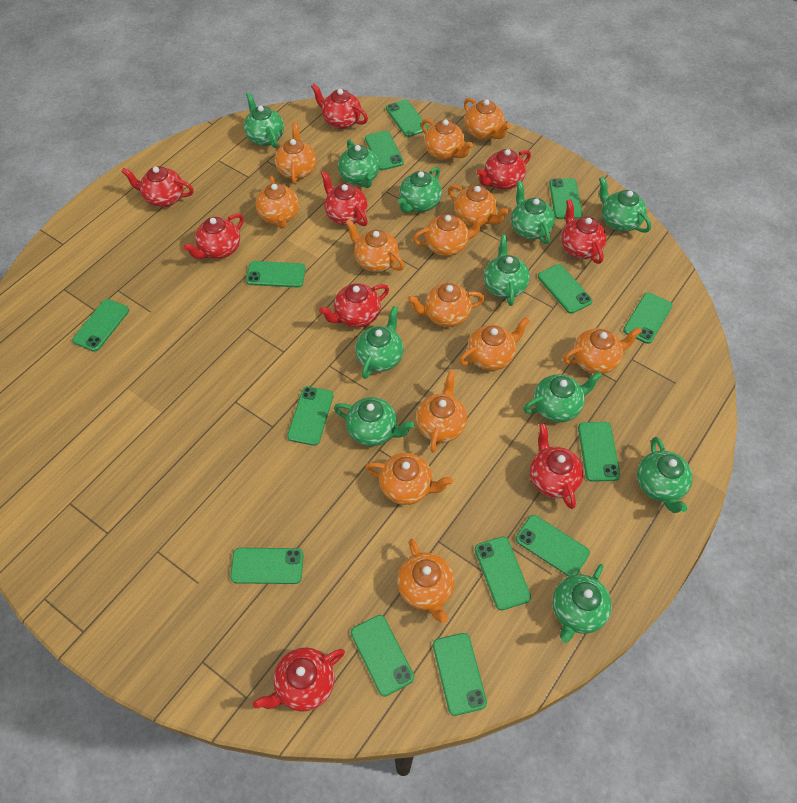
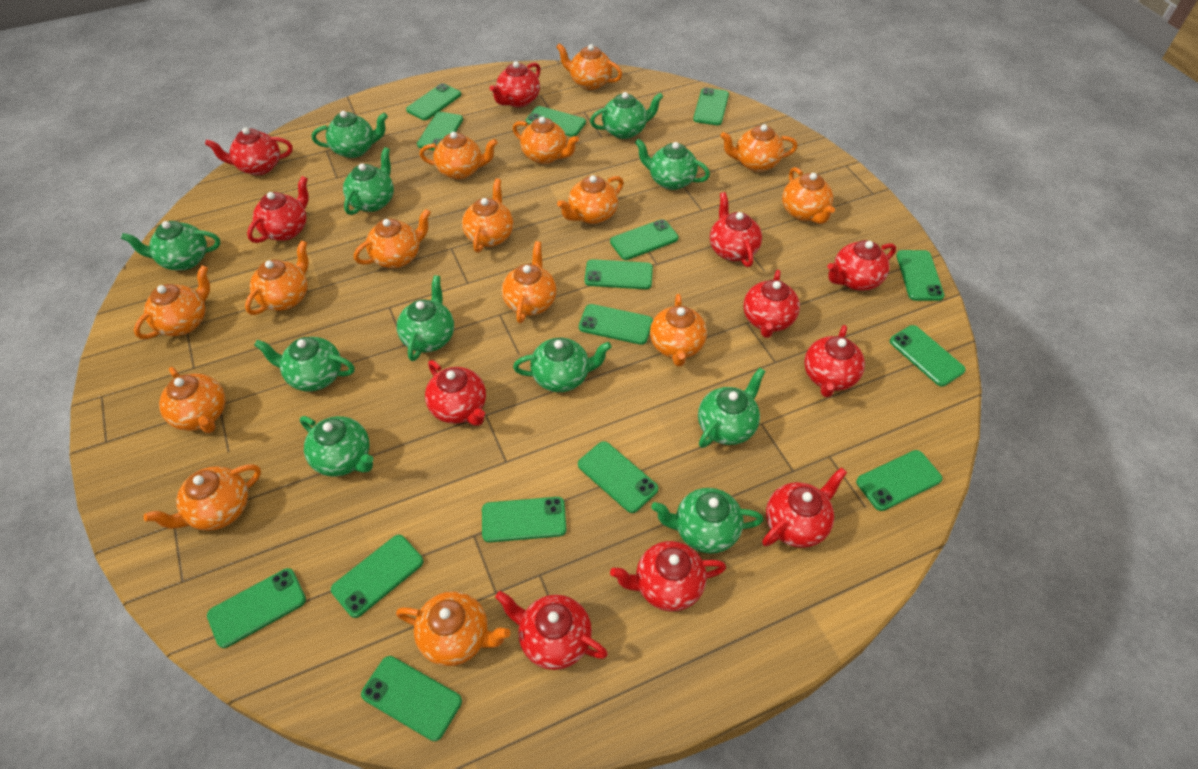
green phone: 14 -> 15
orange teapot: 13 -> 15
red teapot: 9 -> 11

